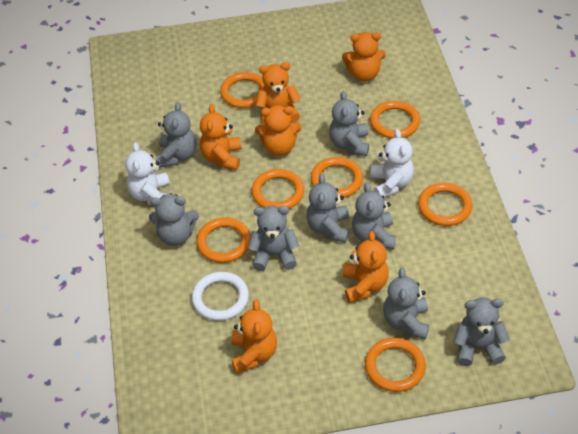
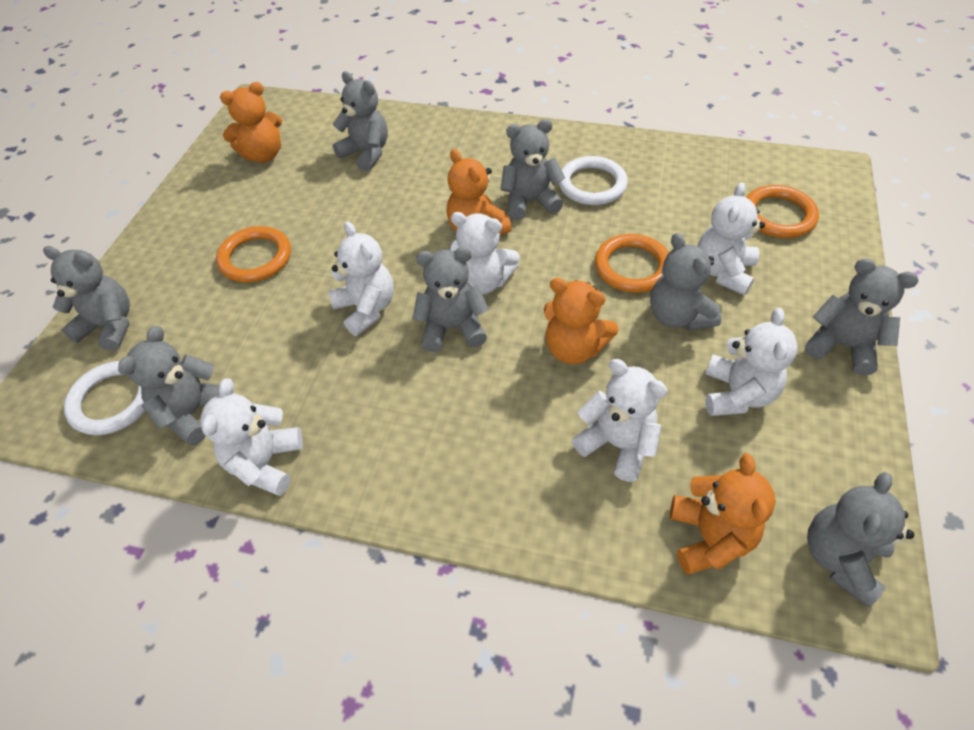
orange ring: 7 -> 3
orange teddy bear: 6 -> 4
white ring: 1 -> 2
white teddy bear: 2 -> 6

